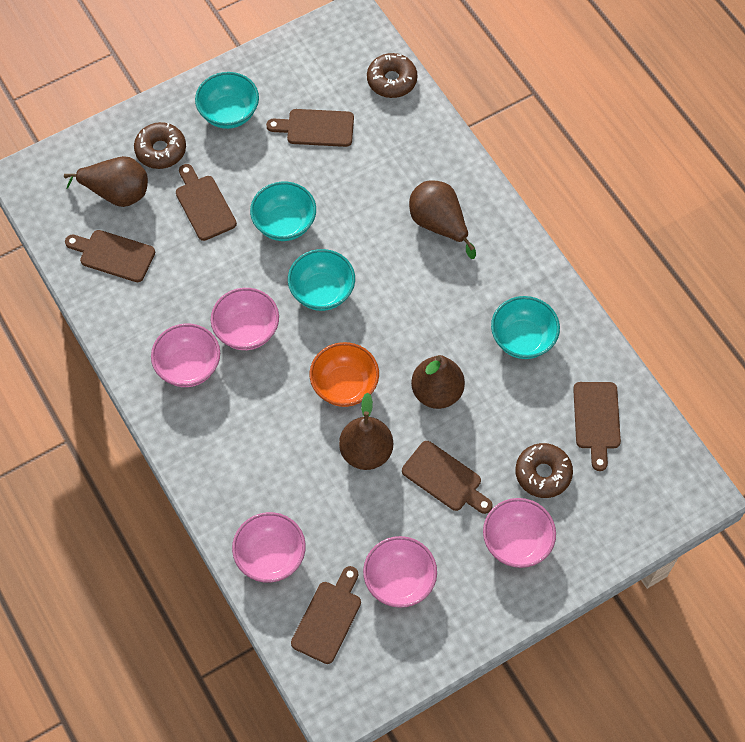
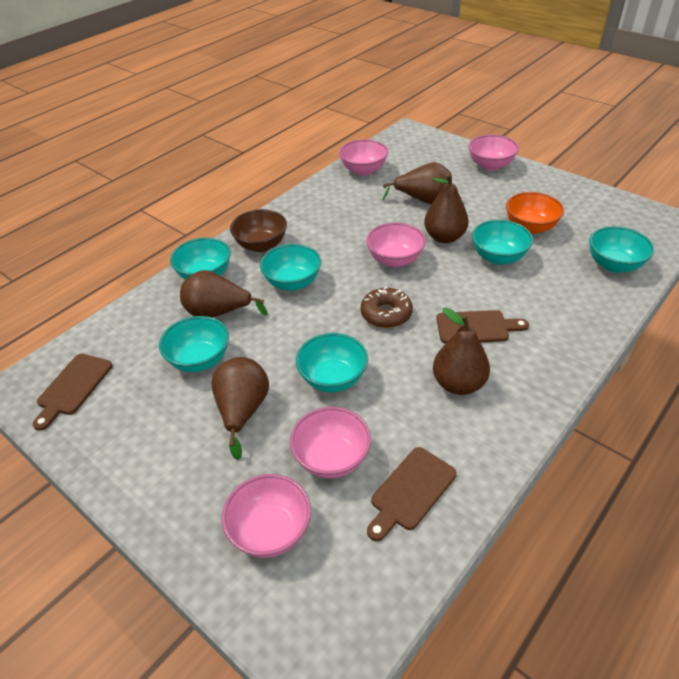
brown bowl: 0 -> 1
brown cutting board: 6 -> 3
brown donut: 3 -> 1
brown pear: 4 -> 5
turquoise bowl: 4 -> 6

